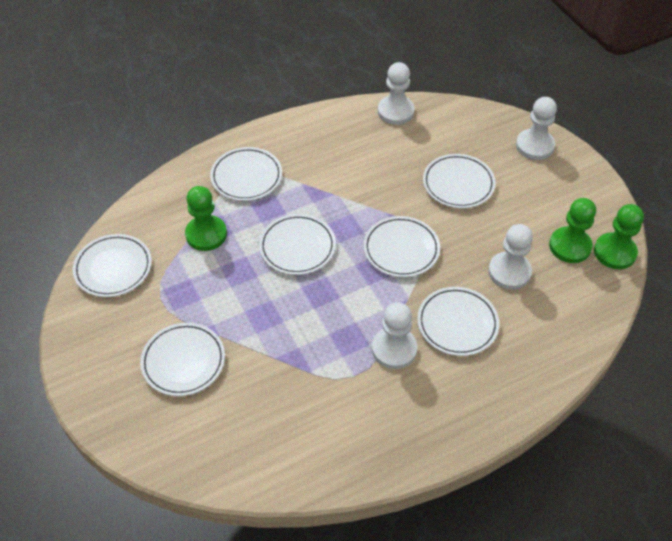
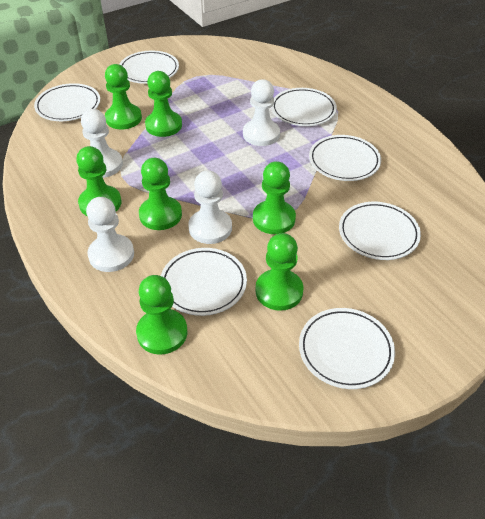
green pawn: 3 -> 7

